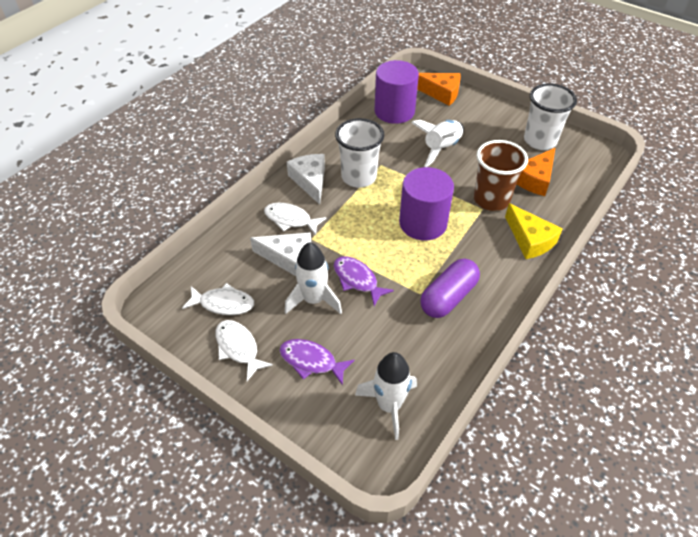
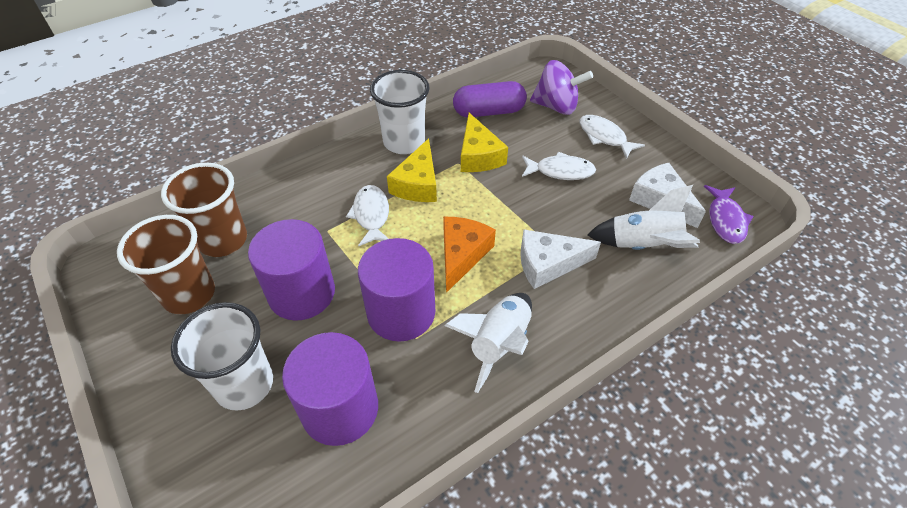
brown cup: 1 -> 2
orange cheese: 2 -> 1
purple cylinder: 2 -> 3
purple fish: 2 -> 1
purple spinning top: 0 -> 1
white rocket: 3 -> 2
yellow cheese: 1 -> 2

